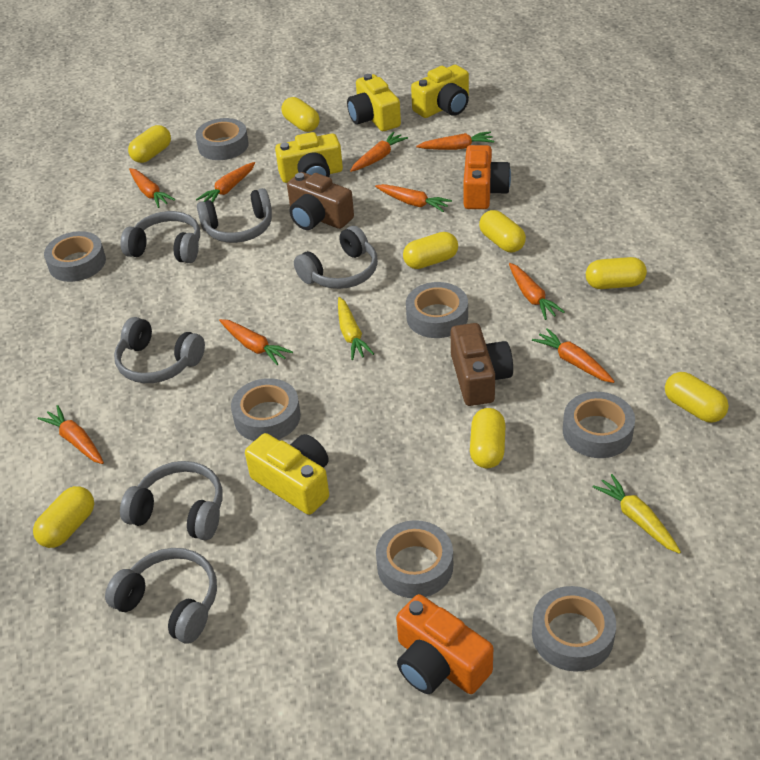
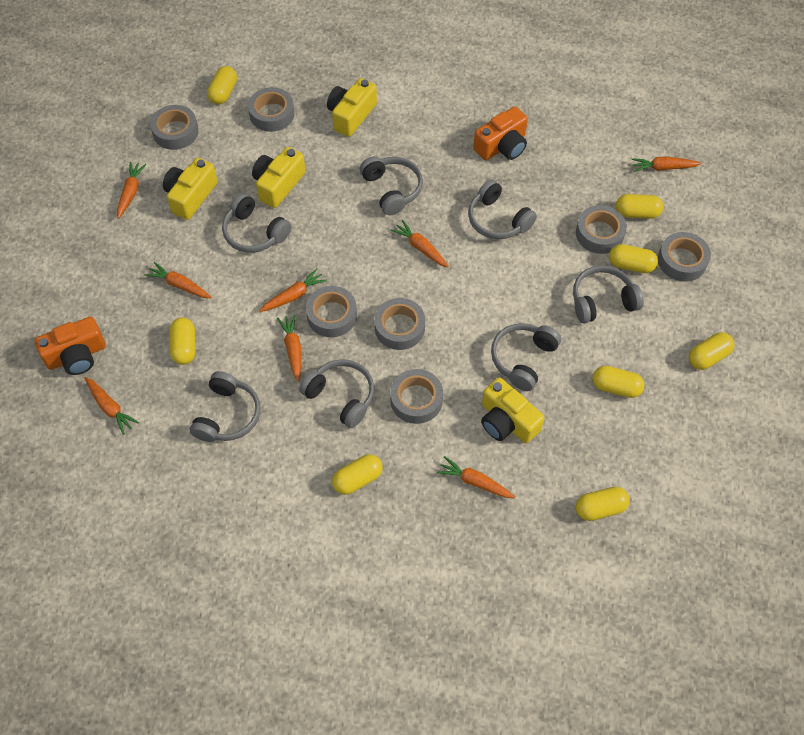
brown camera: 2 -> 0
grey headphones: 6 -> 7
orange carrot: 9 -> 8
yellow carrot: 2 -> 0

